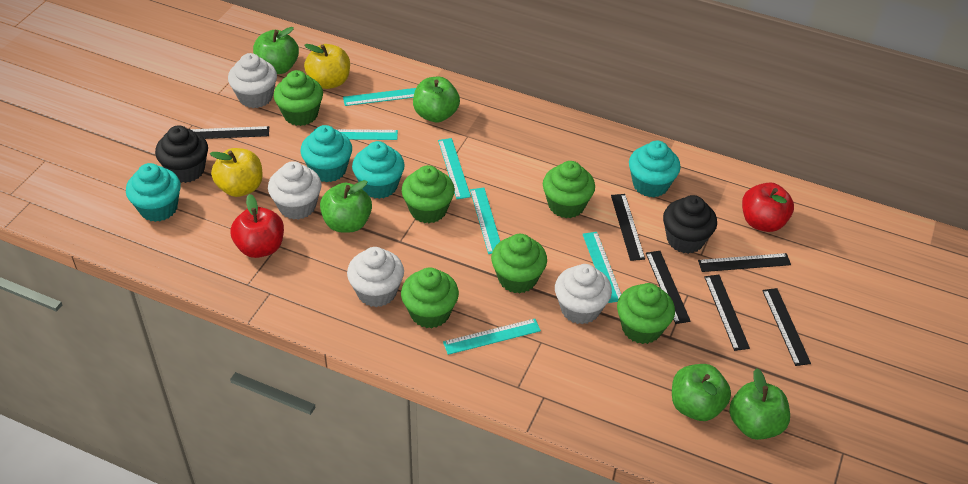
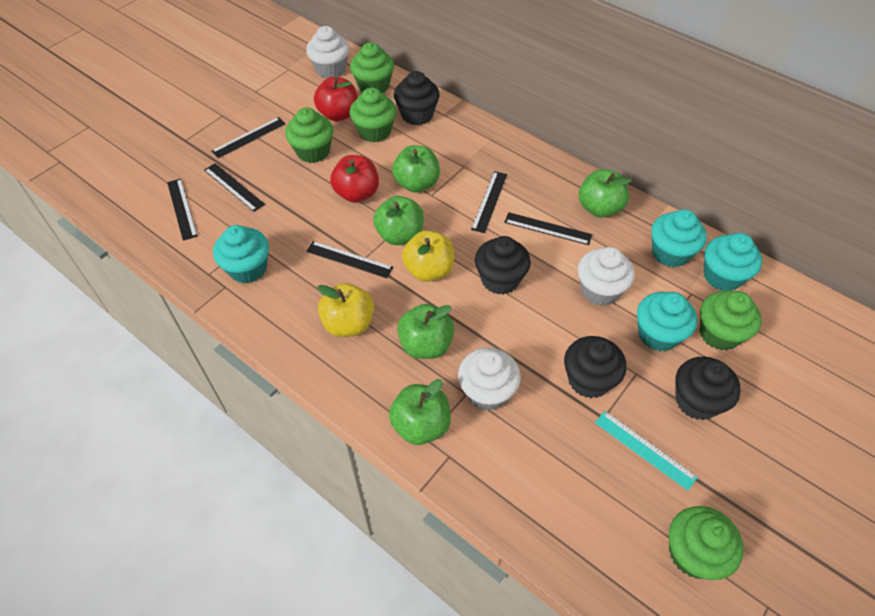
black cupcake: 2 -> 4
green cupcake: 6 -> 5
turquoise ruler: 6 -> 1
white cupcake: 4 -> 3

